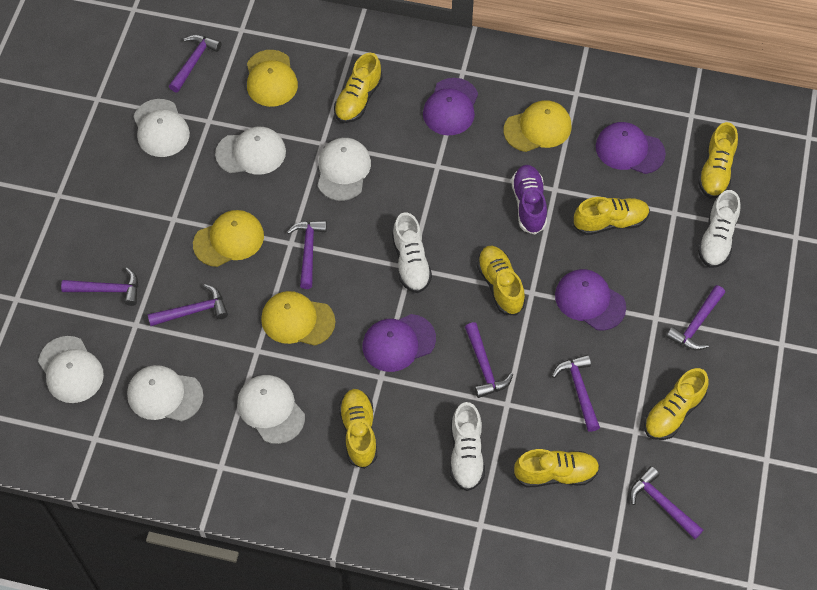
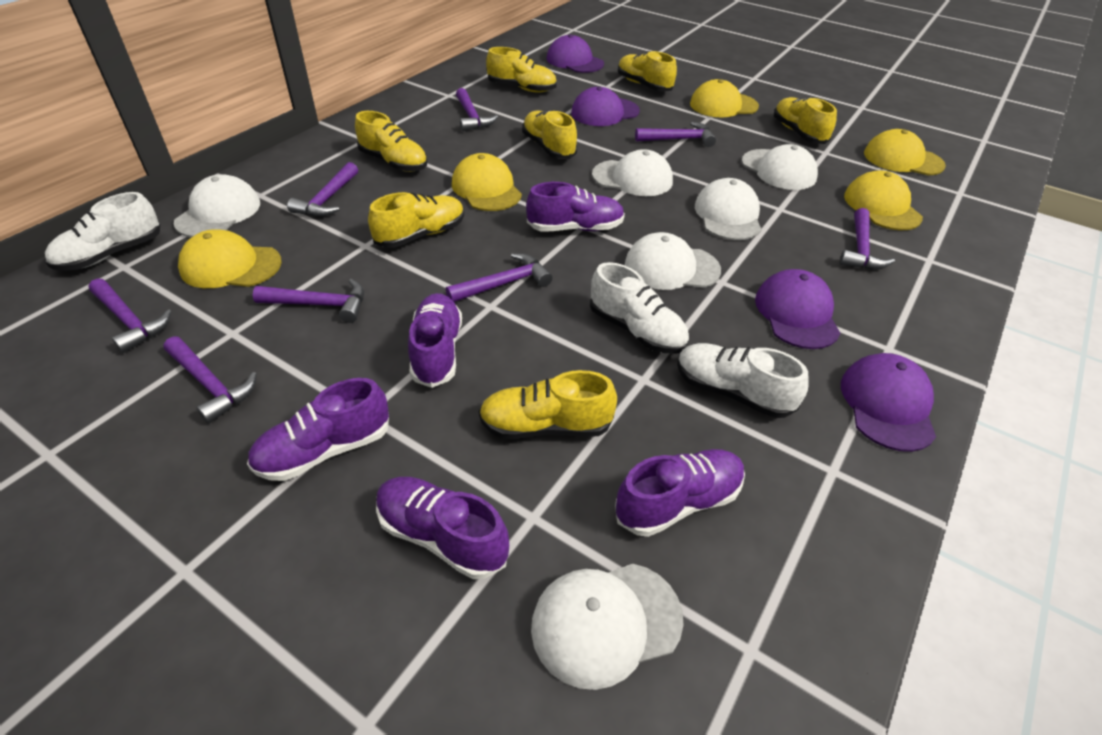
purple shoe: 1 -> 5
yellow cap: 4 -> 5

